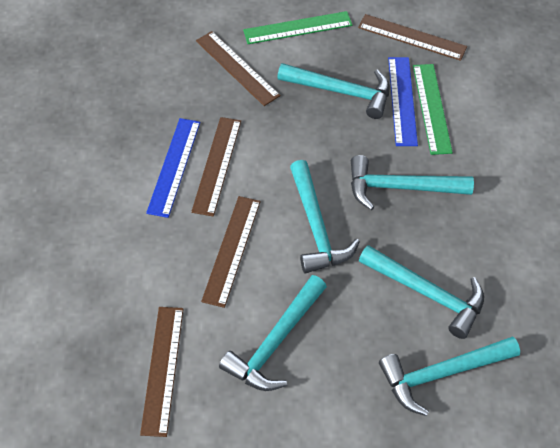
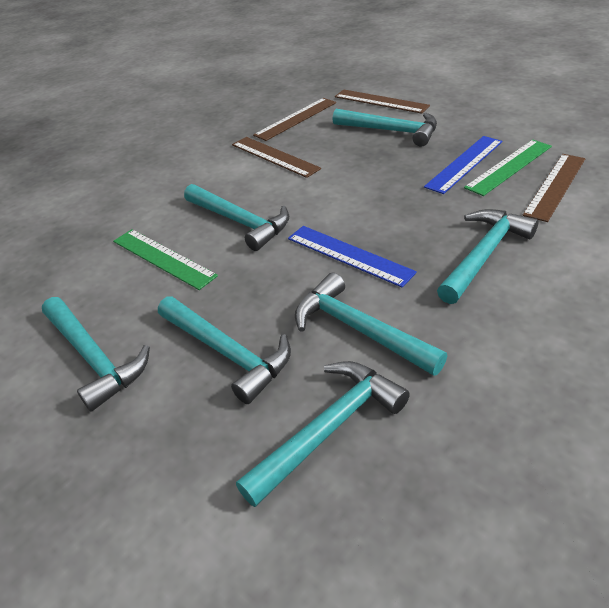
brown ruler: 5 -> 4
turquoise hammer: 6 -> 7

